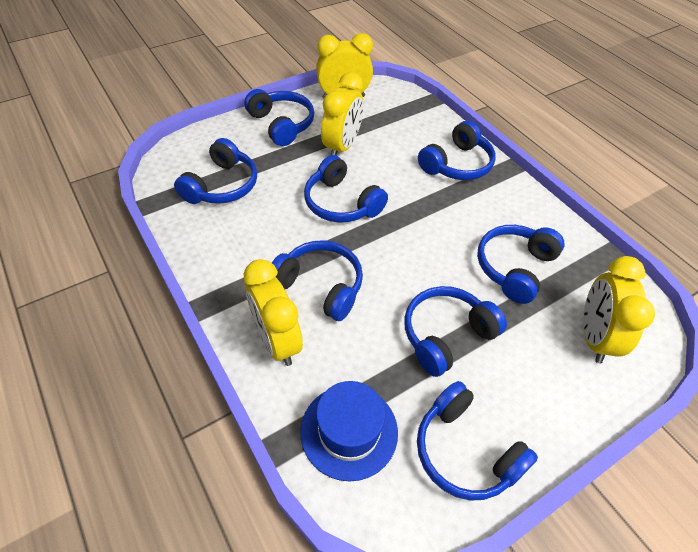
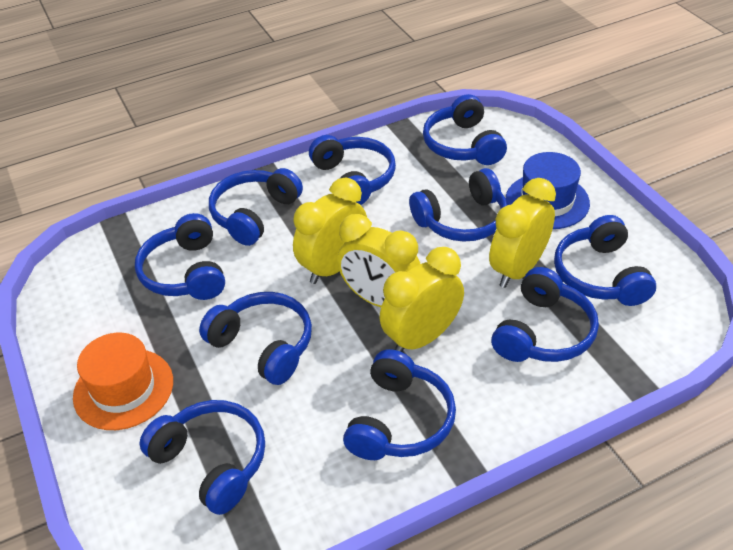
blue headphones: 8 -> 10
orange hat: 0 -> 1

